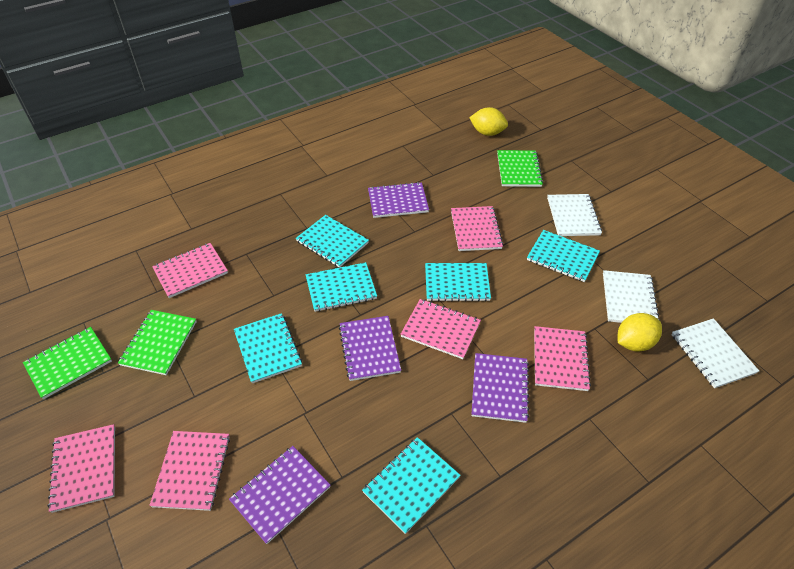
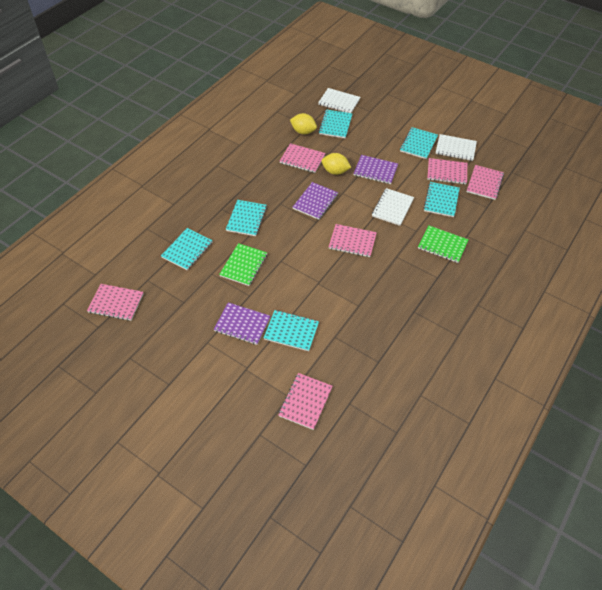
green notebook: 3 -> 2
purple notebook: 4 -> 3

